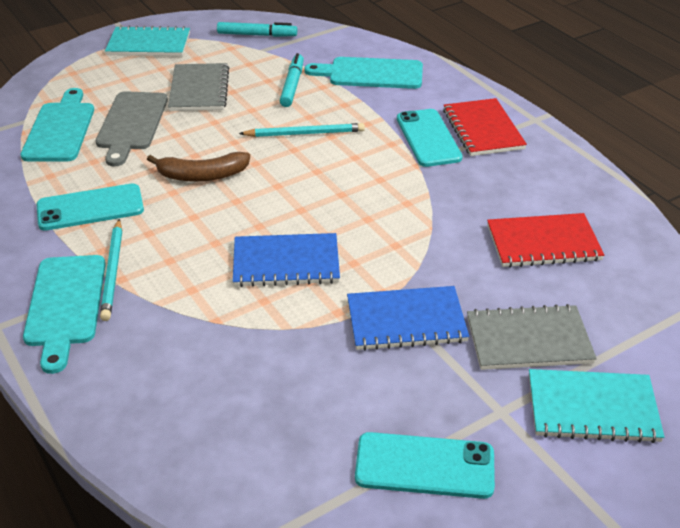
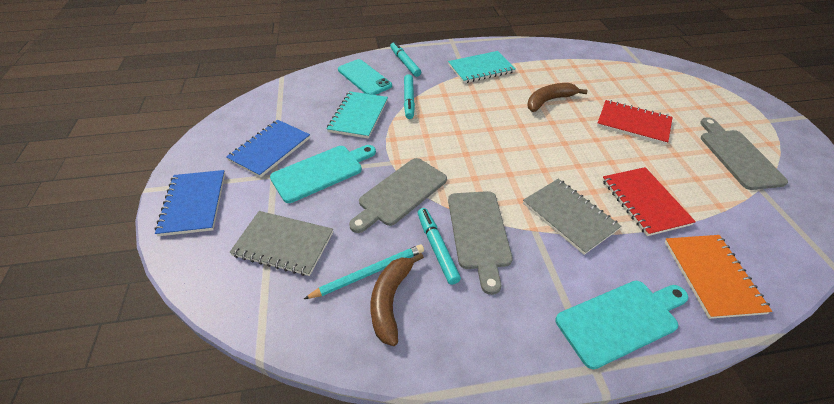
brown banana: 1 -> 2
grey cutting board: 1 -> 3
orange notebook: 0 -> 1
turquoise cutting board: 3 -> 2
turquoise marker: 2 -> 3
turquoise pencil: 2 -> 1
turquoise phone: 3 -> 1

